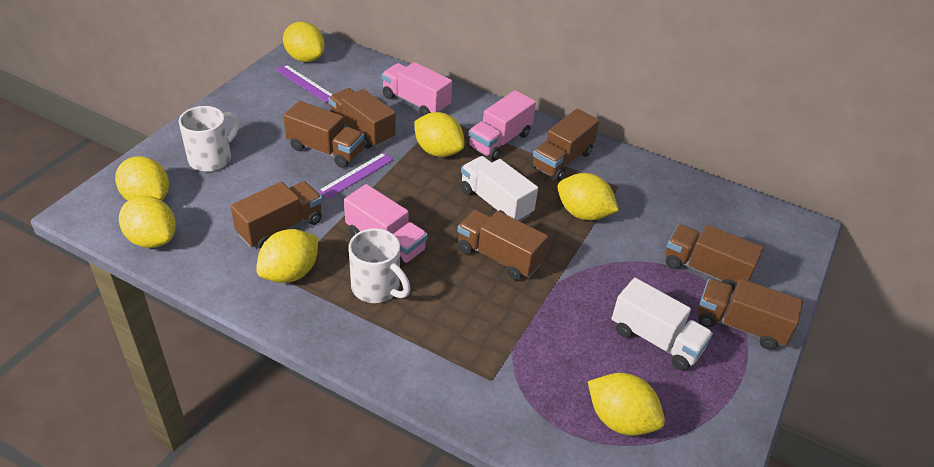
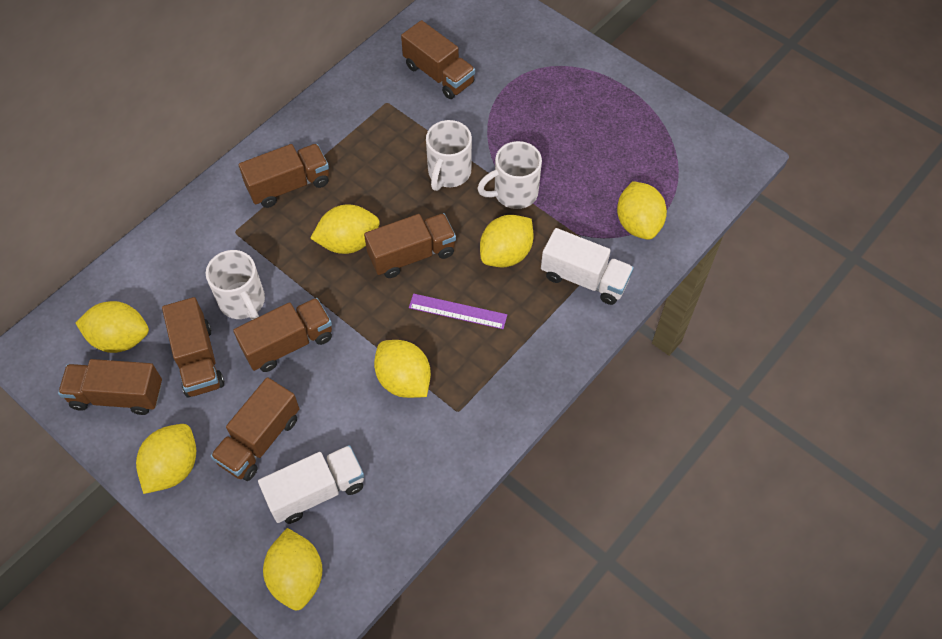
pink truck: 3 -> 0
purple ruler: 2 -> 1
white mug: 2 -> 3

